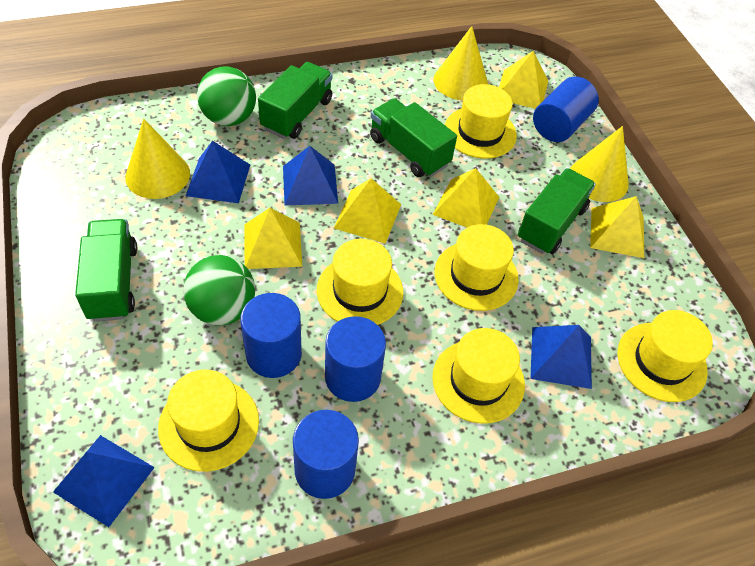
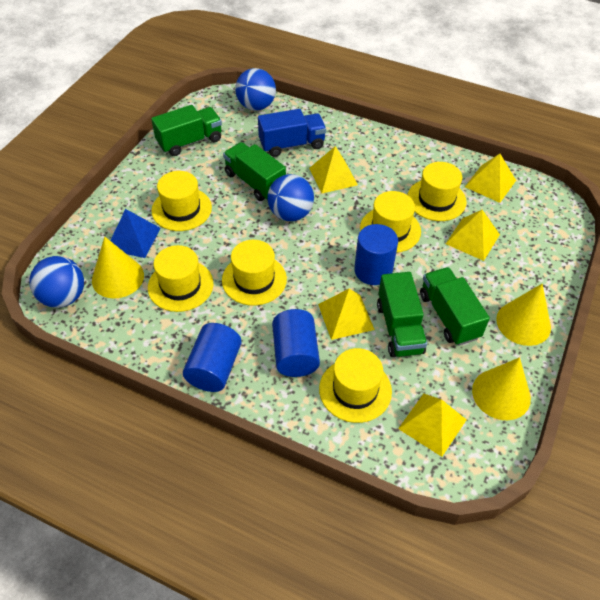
blue ball: 0 -> 3
blue cylinder: 4 -> 3
blue pyramid: 4 -> 1
blue truck: 0 -> 1
green ball: 2 -> 0

